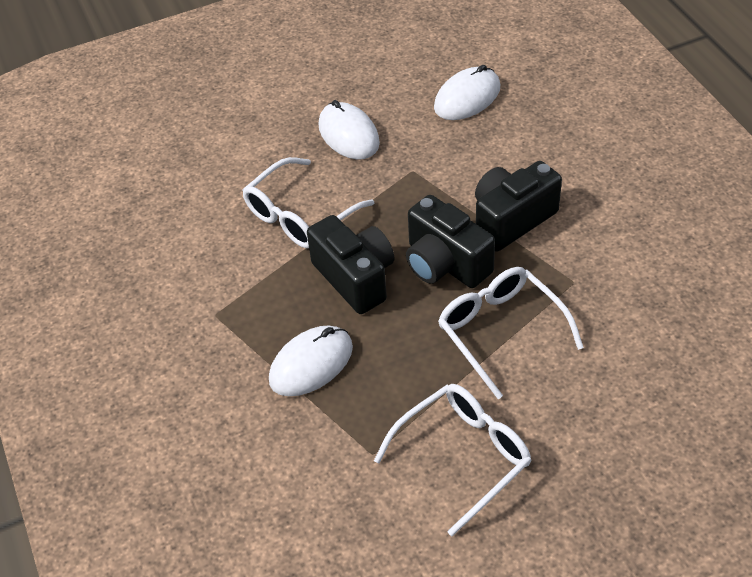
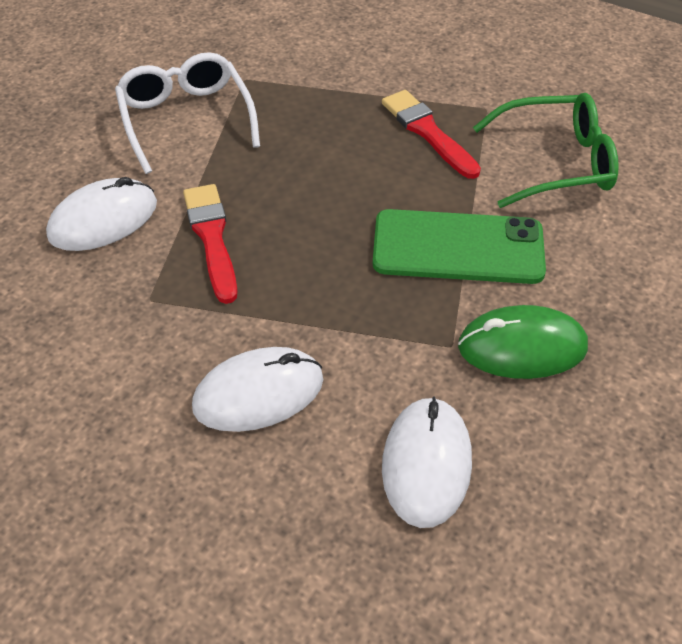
black camera: 3 -> 0
green glasses: 0 -> 1
green mouse: 0 -> 1
green phone: 0 -> 1
red brush: 0 -> 2
white glasses: 3 -> 1

